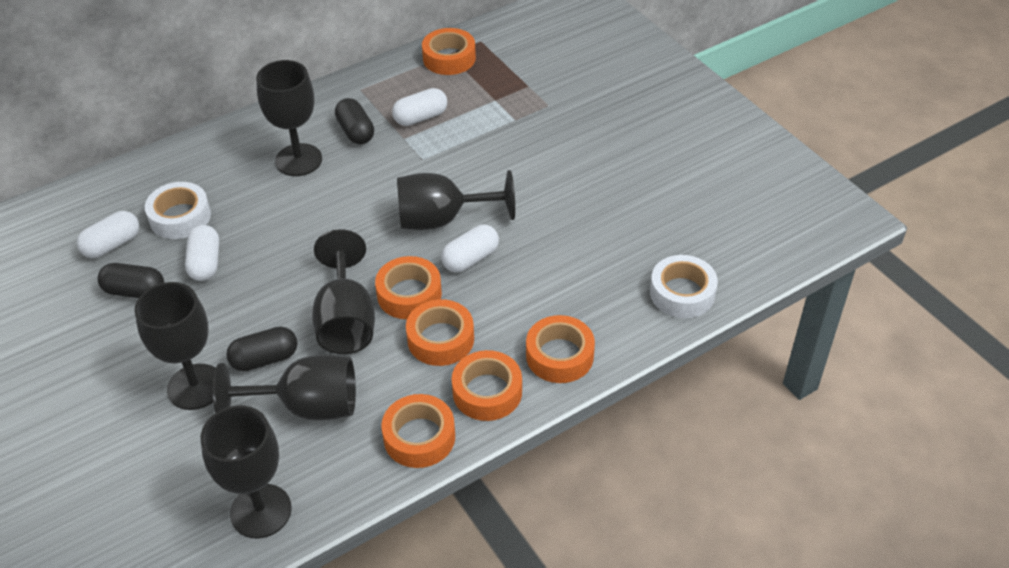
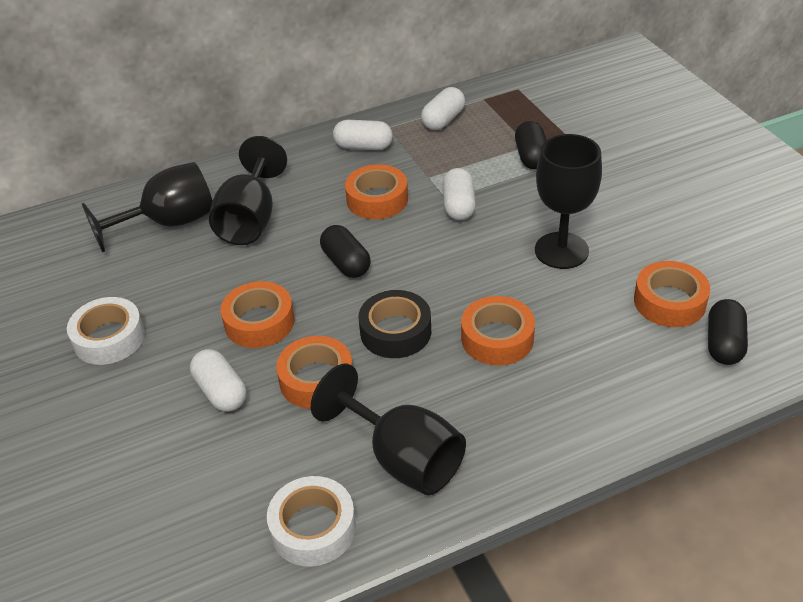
black goblet: 6 -> 4
black tape: 0 -> 1
orange tape: 6 -> 5

